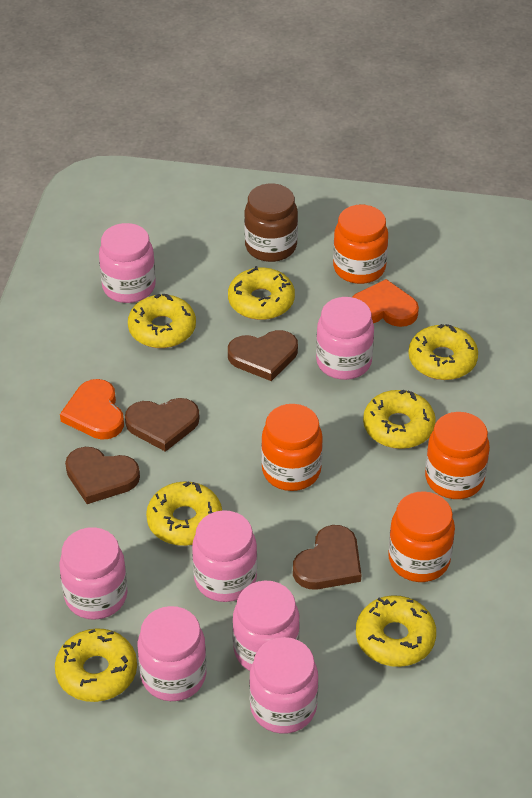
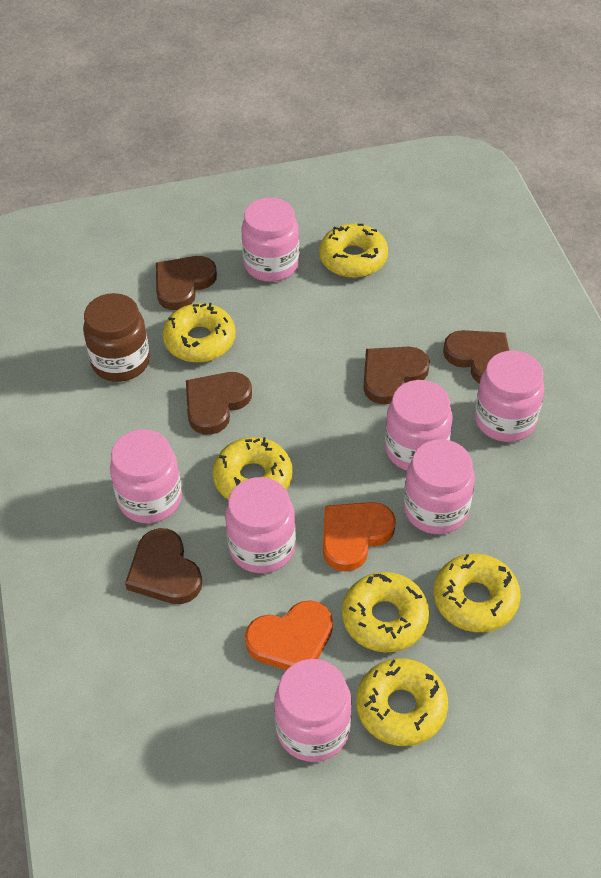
brown heart: 4 -> 5
orange jar: 4 -> 0
yellow donut: 7 -> 6

